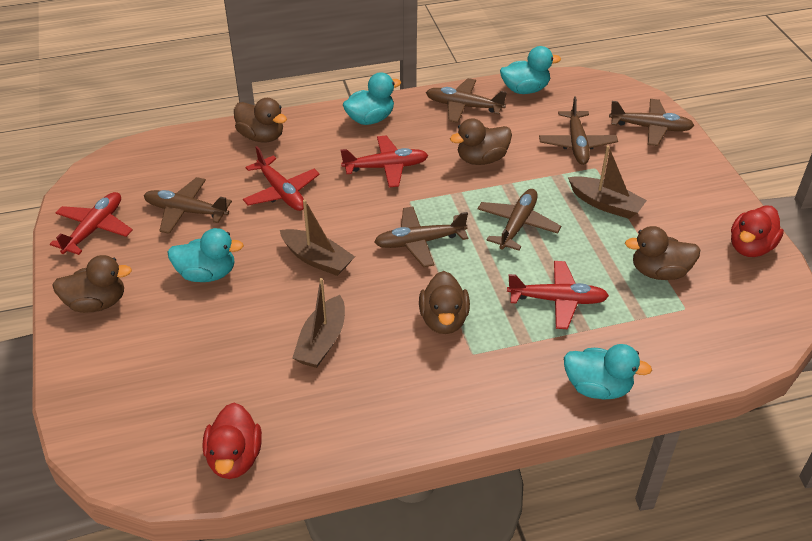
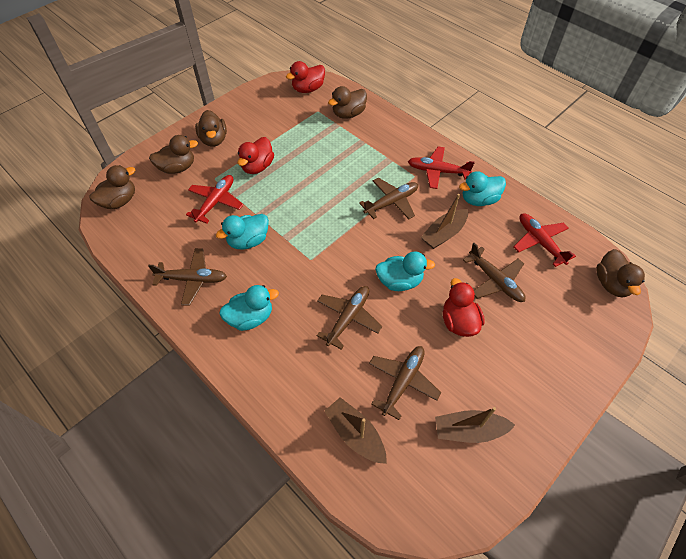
brown plane: 6 -> 5
red duck: 2 -> 3
red plane: 4 -> 3

